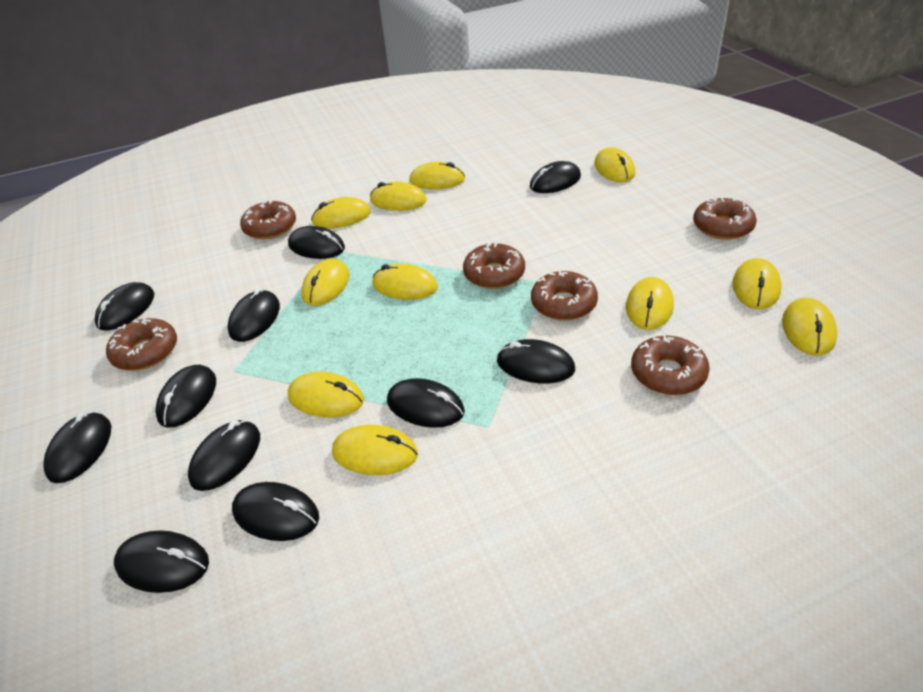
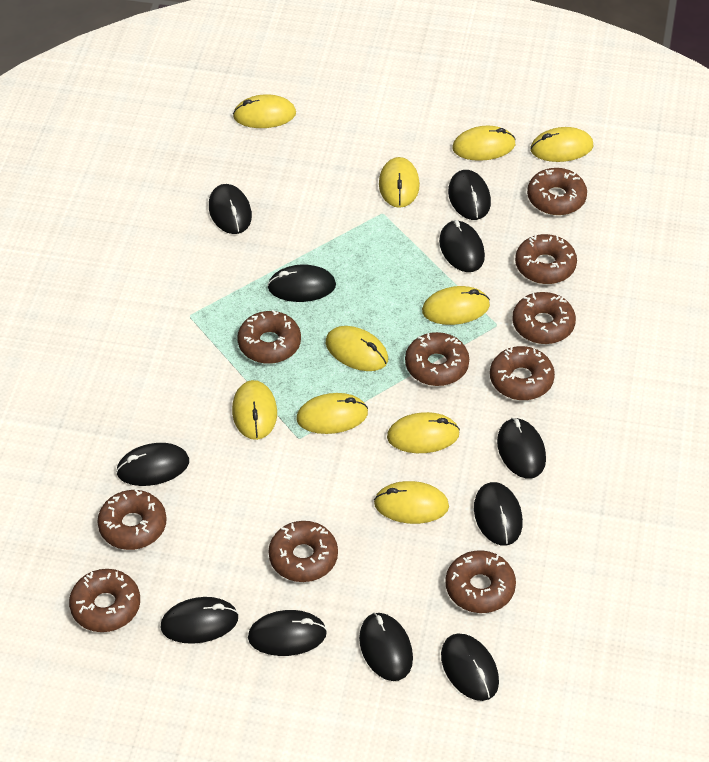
brown donut: 6 -> 10
yellow mouse: 11 -> 10

